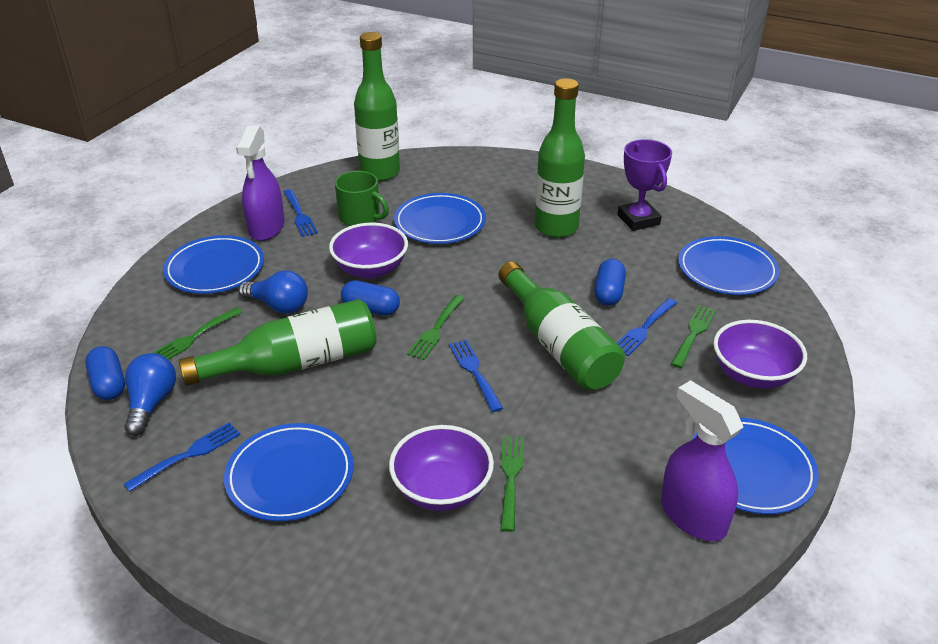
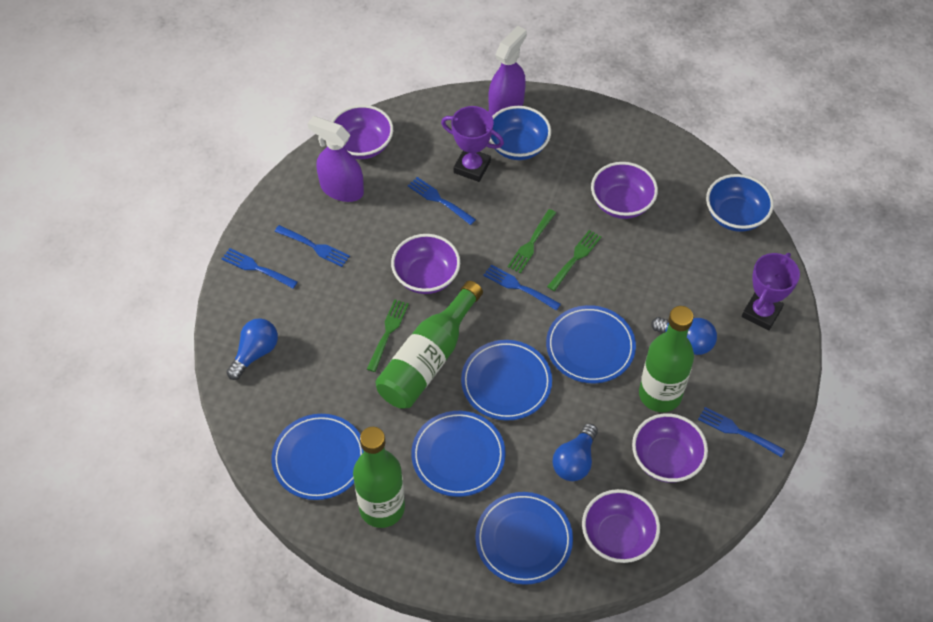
blue bowl: 0 -> 2
blue capsule: 3 -> 0
blue fork: 4 -> 5
blue light bulb: 2 -> 3
green bottle: 4 -> 3
green fork: 4 -> 3
green mug: 1 -> 0
purple bowl: 3 -> 5
purple trophy: 1 -> 2

